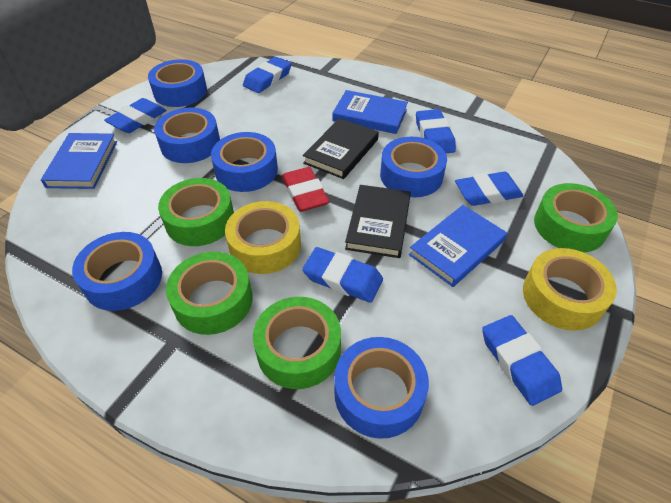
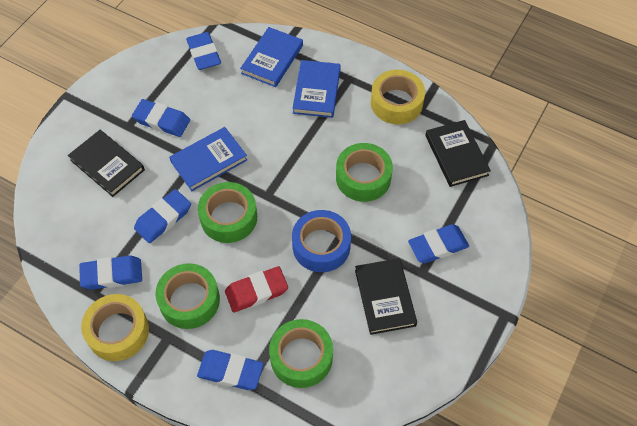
black book: 2 -> 3
blue tape: 6 -> 1

